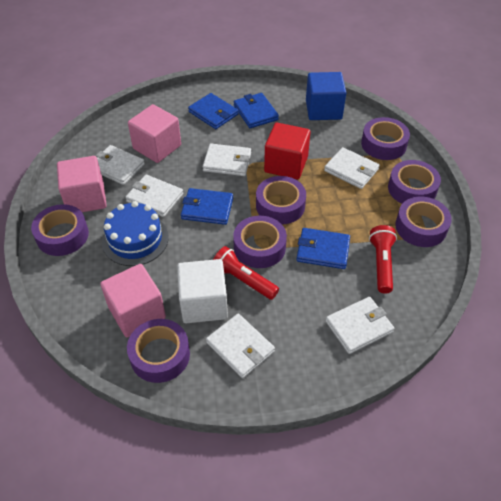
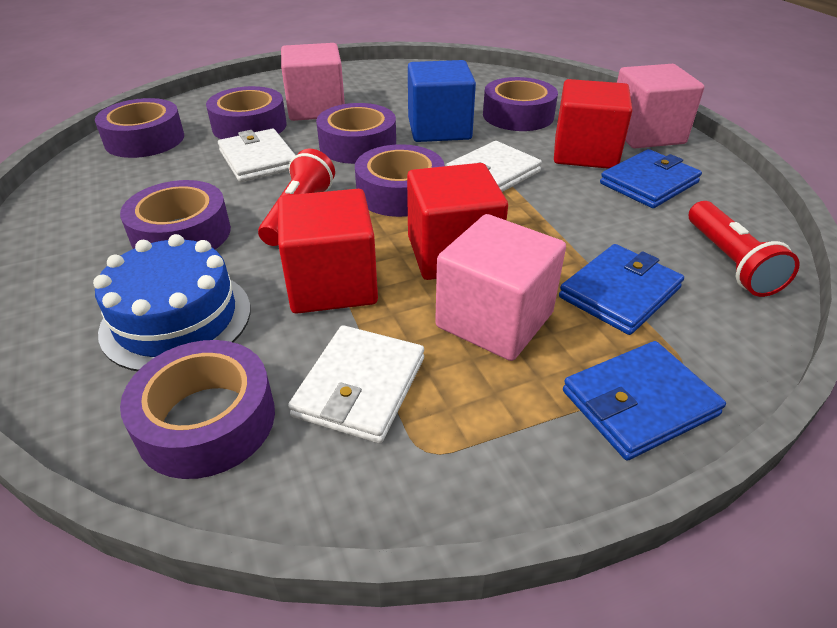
blue wallet: 4 -> 3
red cube: 1 -> 3
white cube: 1 -> 0
white wallet: 6 -> 3

